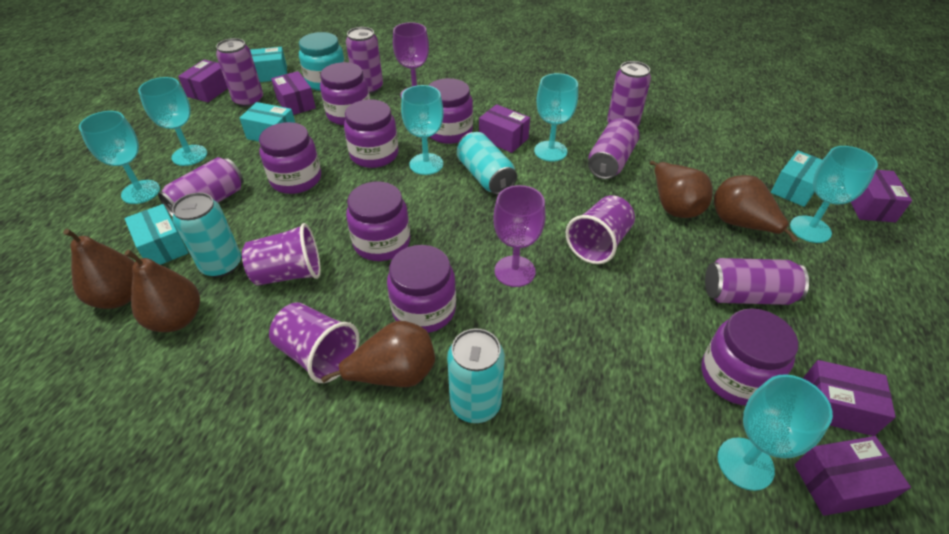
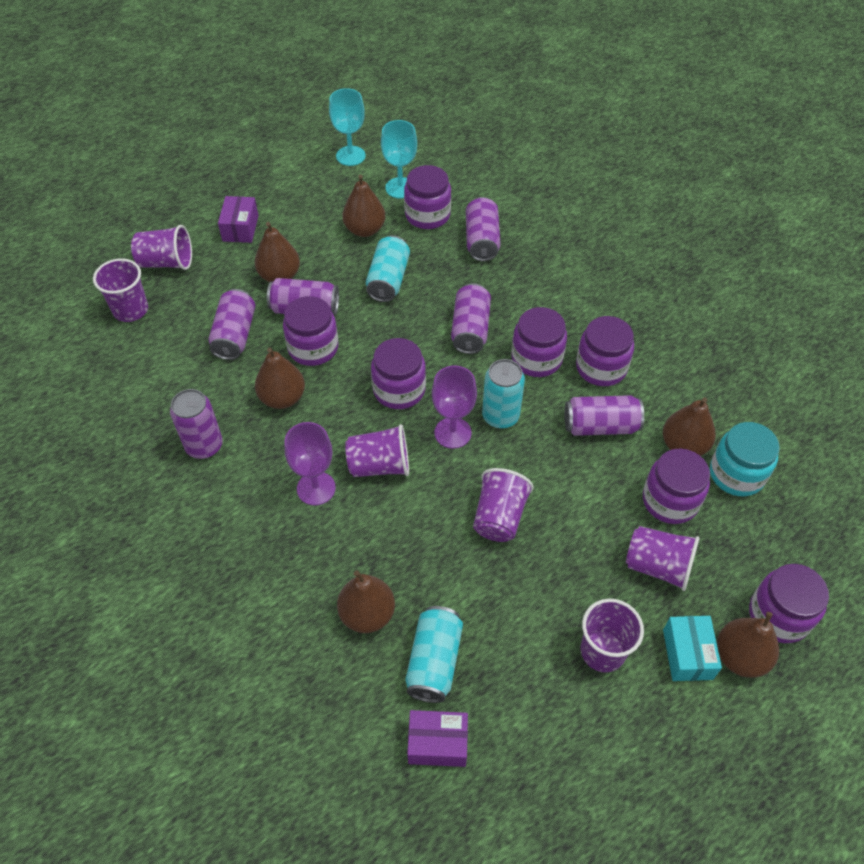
brown pear: 5 -> 6
purple box: 6 -> 2
purple cup: 3 -> 6
turquoise box: 4 -> 1
turquoise goblet: 6 -> 2

